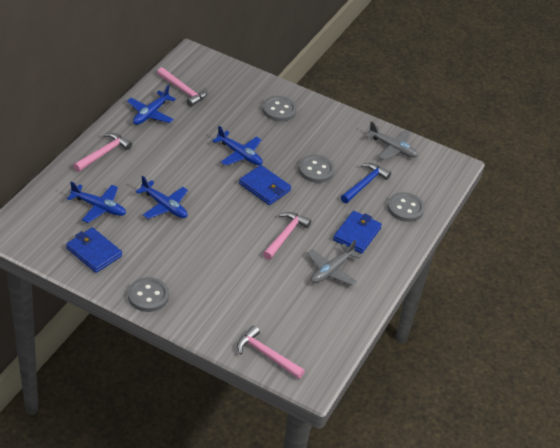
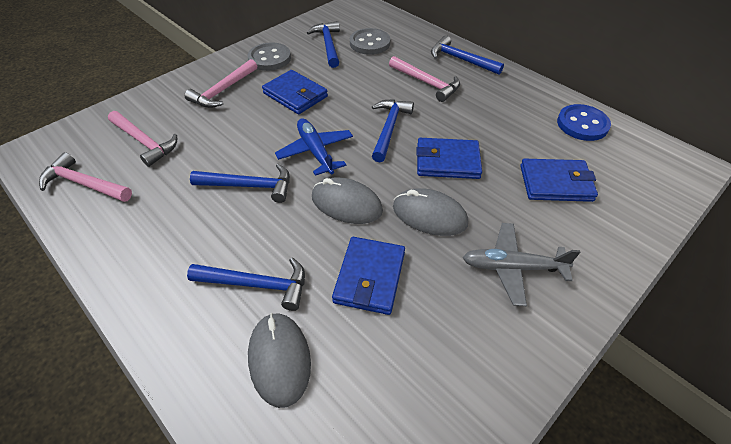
blue button: 0 -> 1
blue hammer: 1 -> 5
blue plane: 4 -> 1
blue wallet: 3 -> 4
grey button: 4 -> 2
grey mouse: 0 -> 3
grey plane: 2 -> 1

